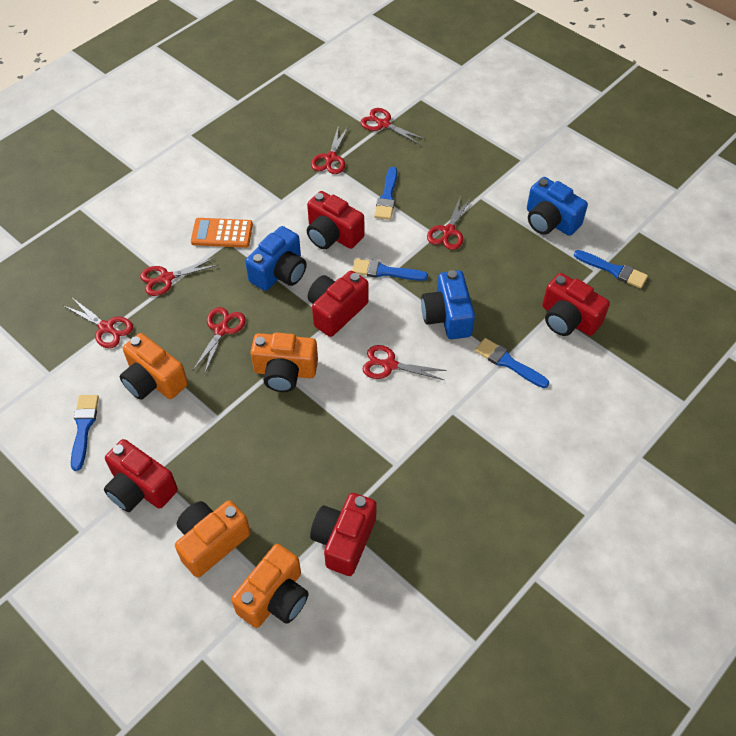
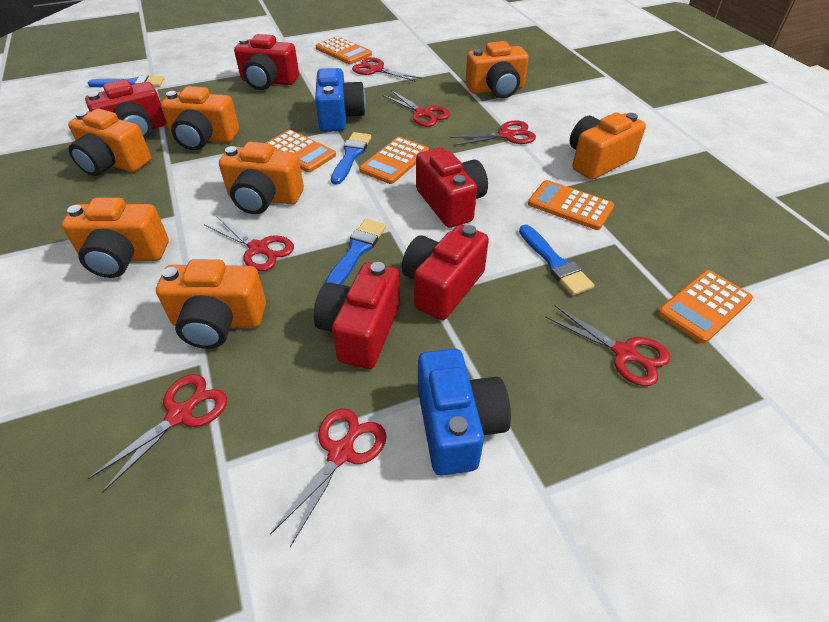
blue brush: 5 -> 4
blue camera: 3 -> 2
orange calculator: 1 -> 5
orange camera: 4 -> 7

